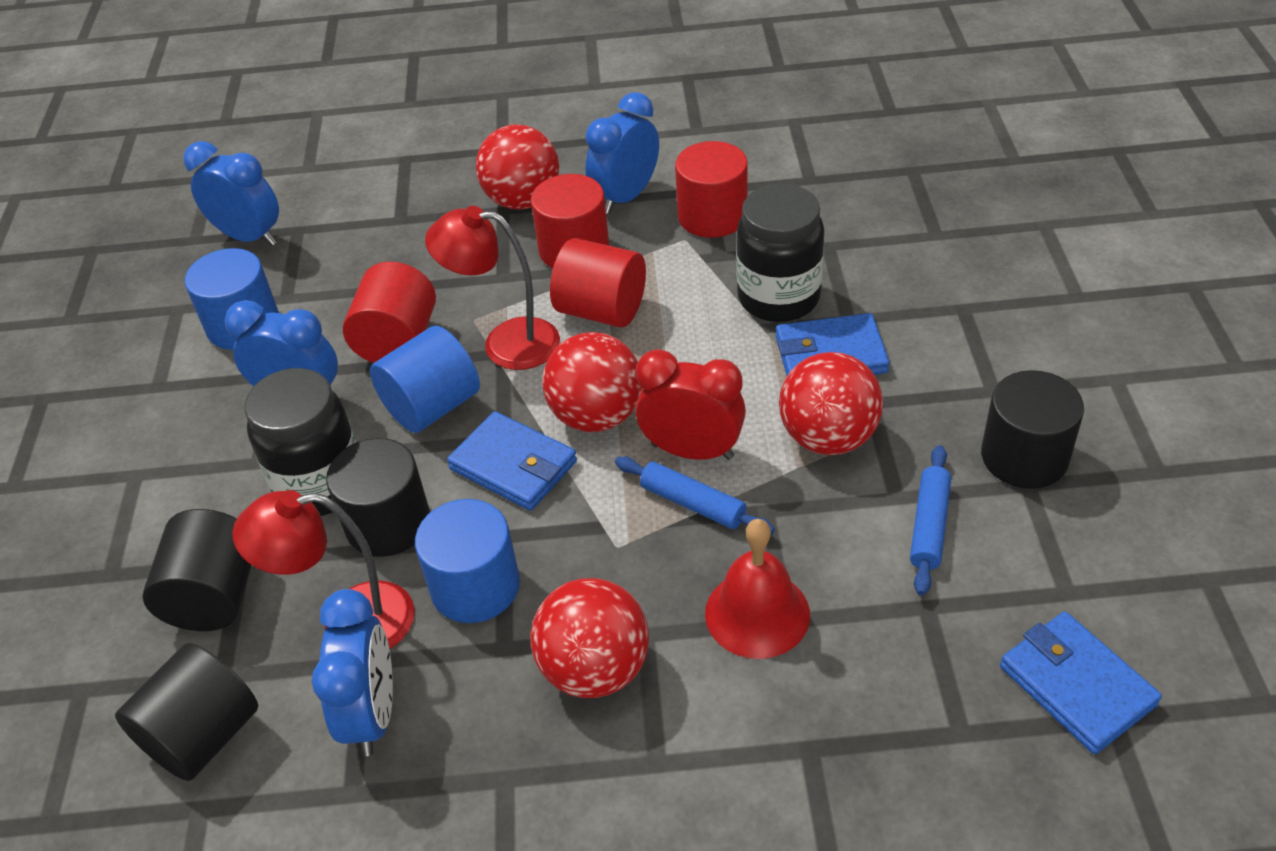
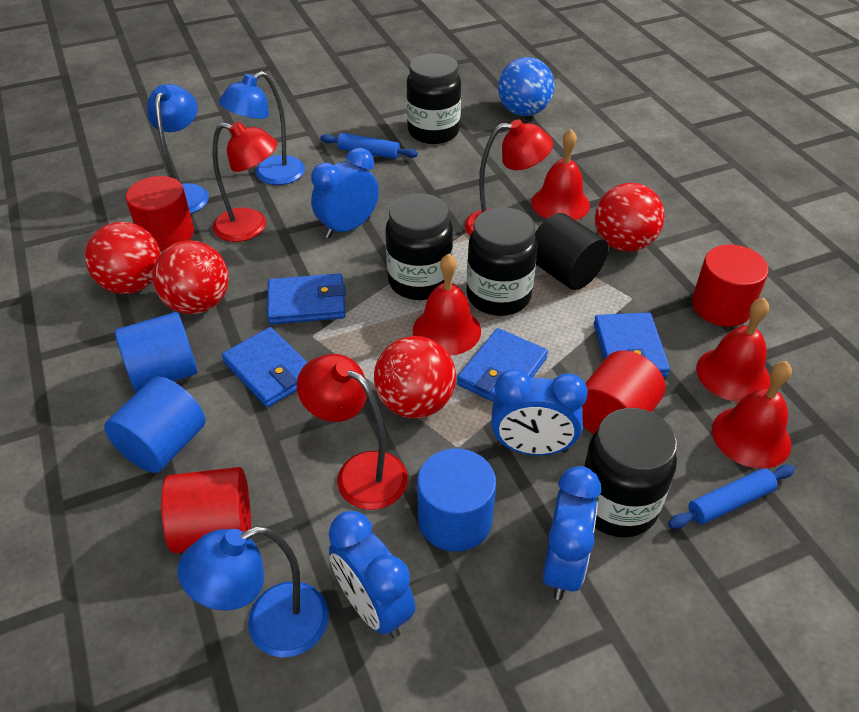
black cylinder: 4 -> 1
black jar: 2 -> 4
blue ball: 0 -> 1
blue lamp: 0 -> 3
blue wallet: 3 -> 4
red bell: 1 -> 4
red clock: 1 -> 0
red lamp: 2 -> 3

